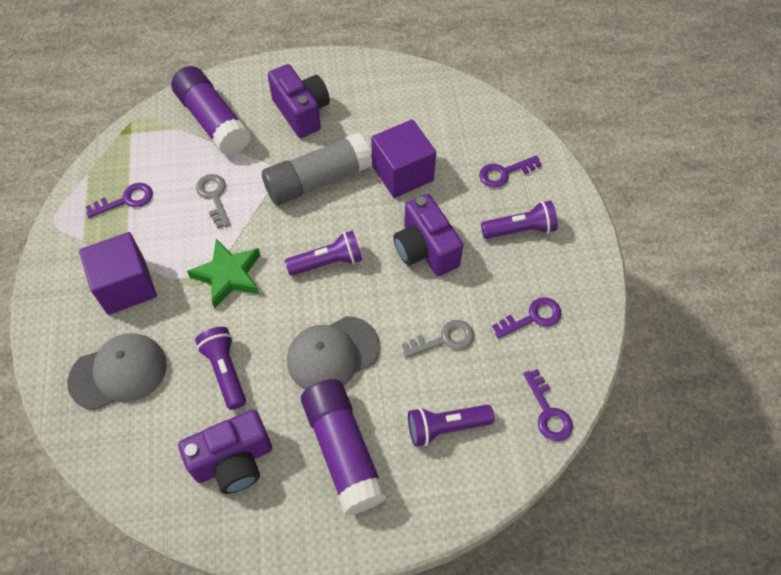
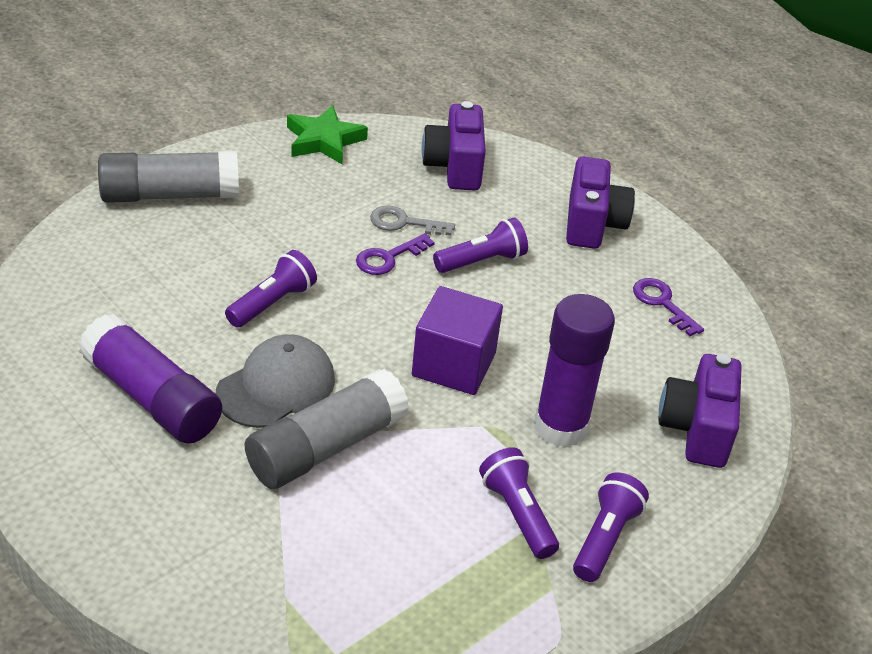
grey cap: 2 -> 1
grey glue stick: 1 -> 2
grey key: 2 -> 1
purple cube: 2 -> 1
purple key: 4 -> 2

